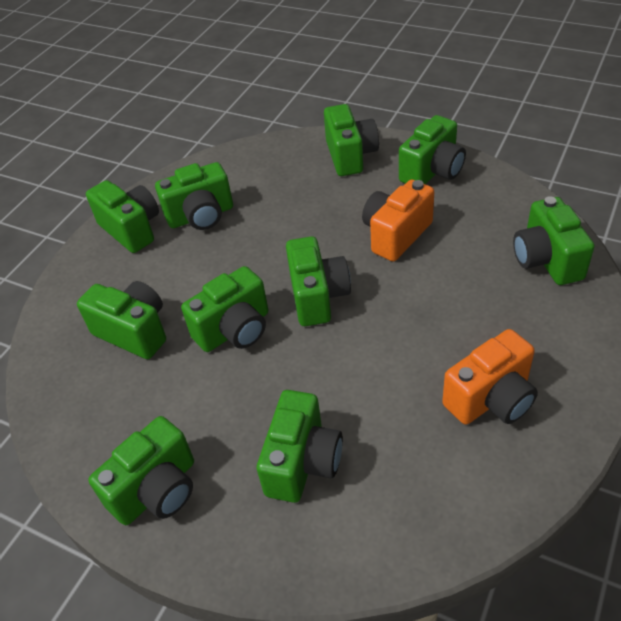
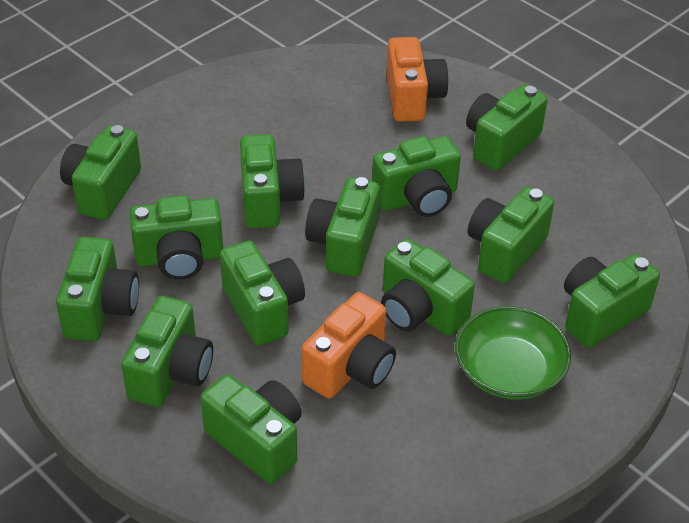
green bowl: 0 -> 1
green camera: 10 -> 13

